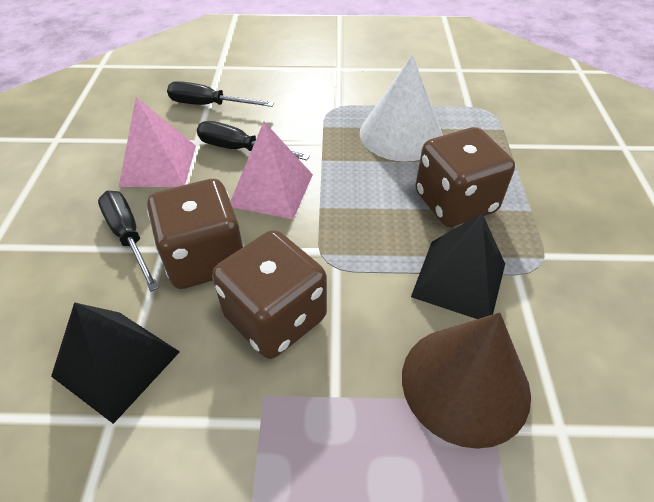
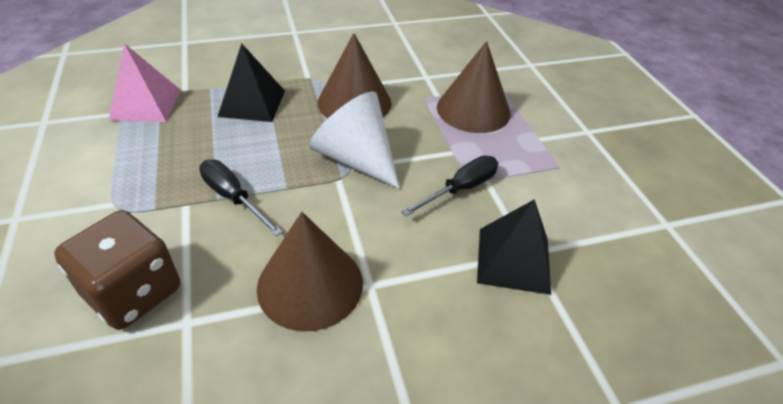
black screwdriver: 3 -> 2
brown cone: 1 -> 3
brown dice: 3 -> 1
pink pyramid: 2 -> 1

